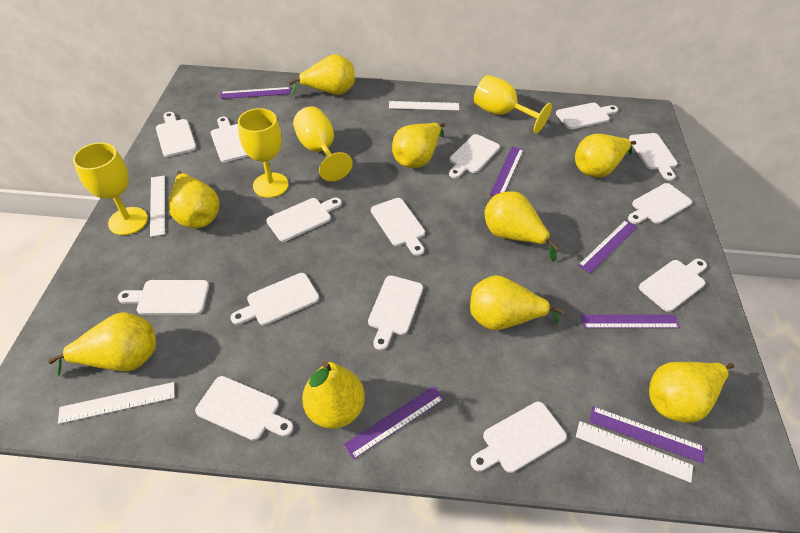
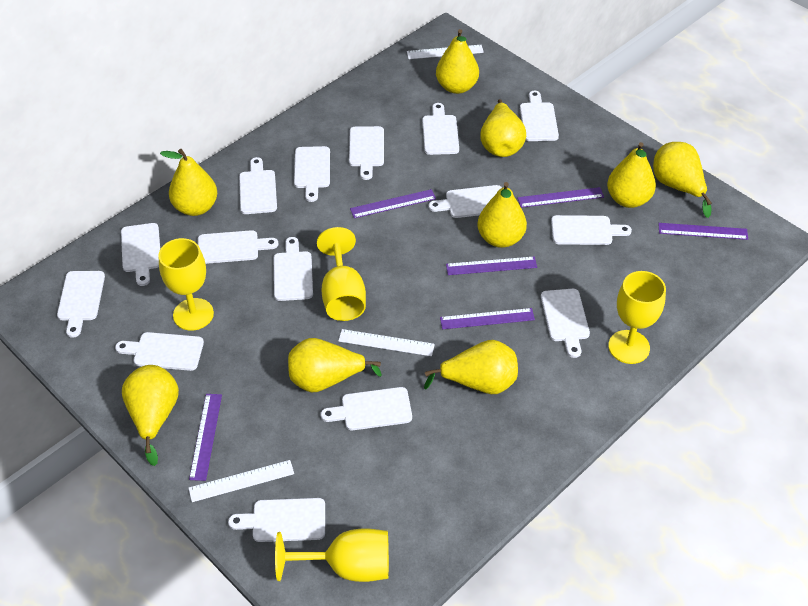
white cutting board: 14 -> 15
white ruler: 4 -> 3

